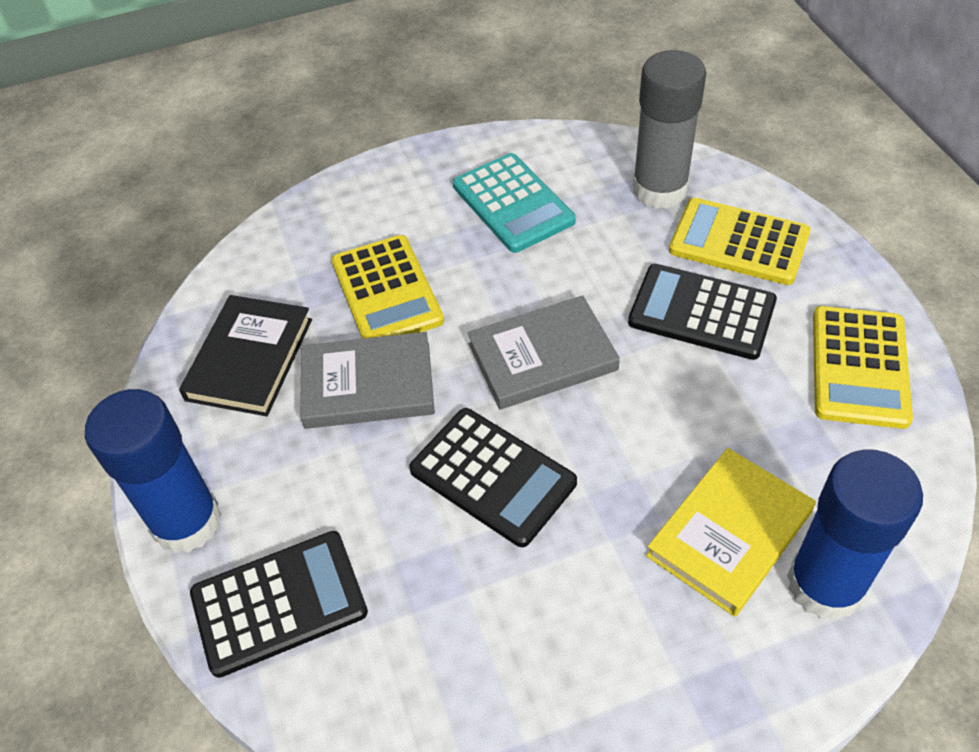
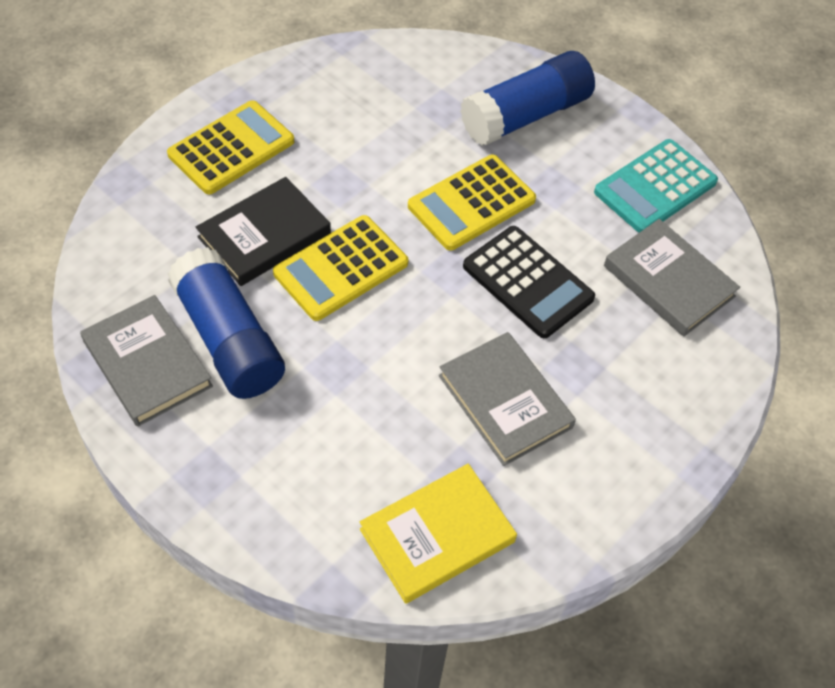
black calculator: 3 -> 1
grey book: 2 -> 3
grey glue stick: 1 -> 0

